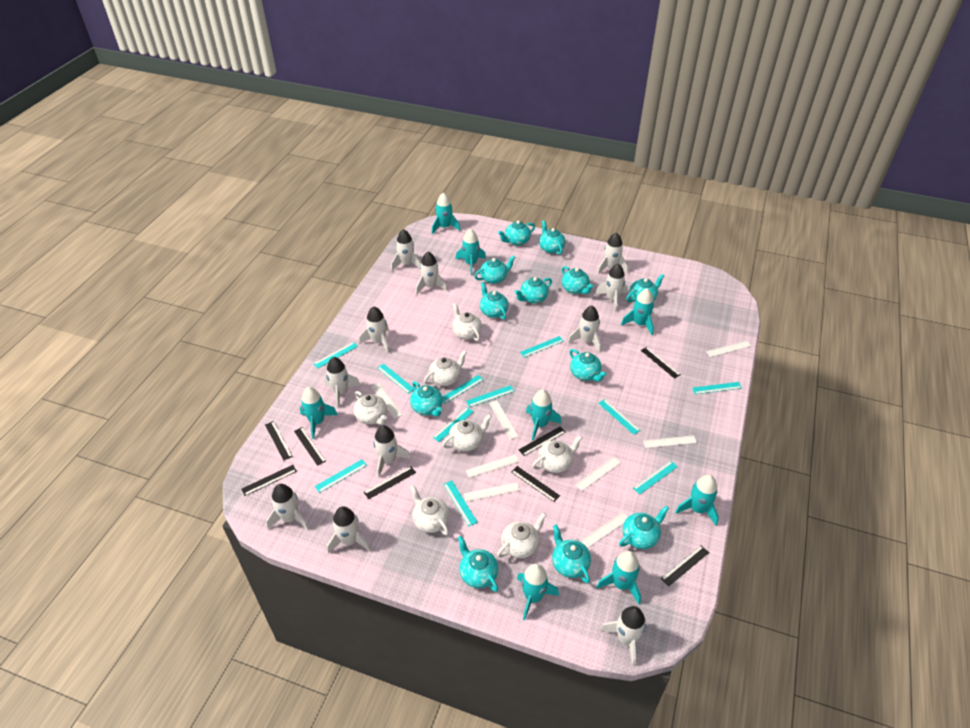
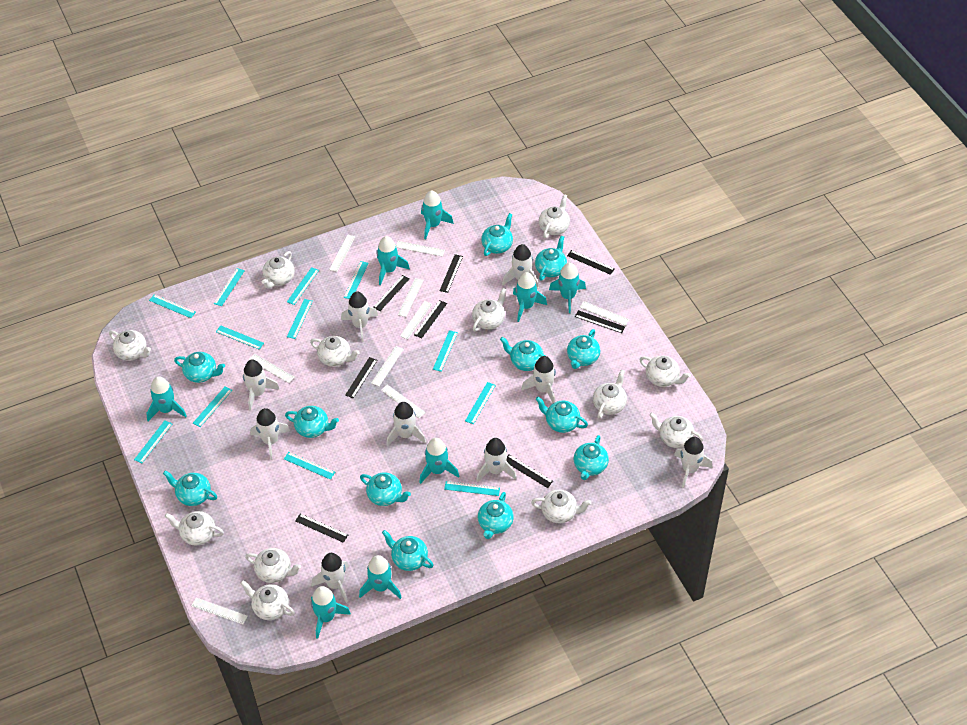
turquoise ruler: 11 -> 12
white rocket: 11 -> 9
white ruler: 8 -> 9
white teapot: 7 -> 12

